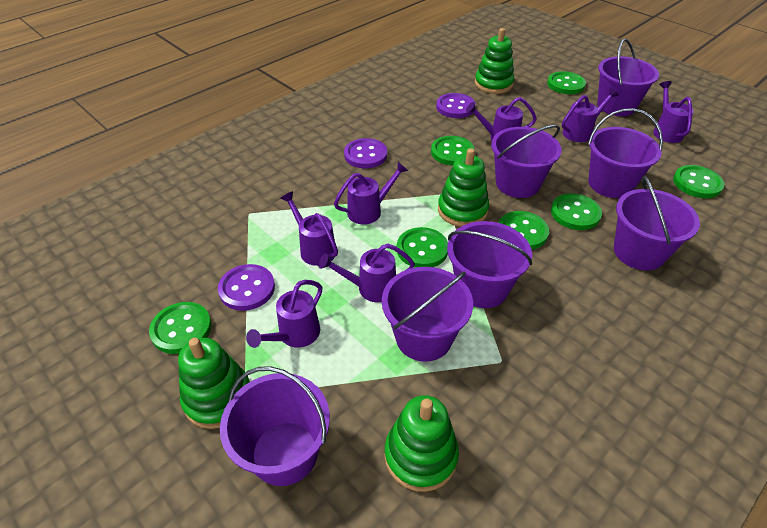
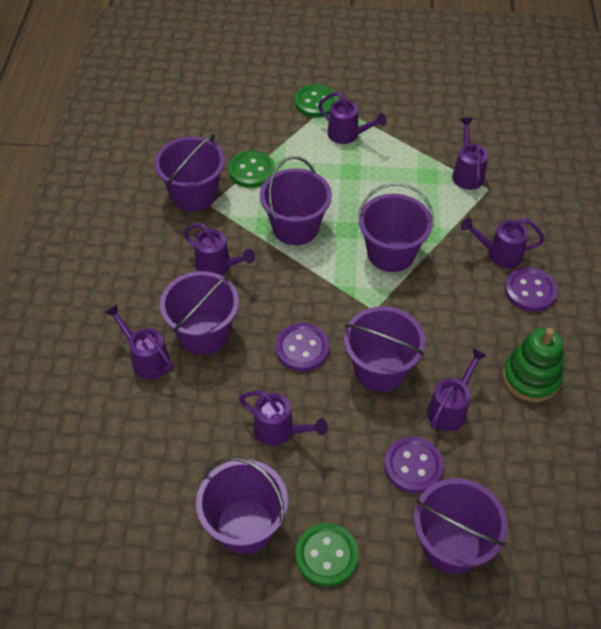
green button: 7 -> 3
green stacking toy: 4 -> 1

